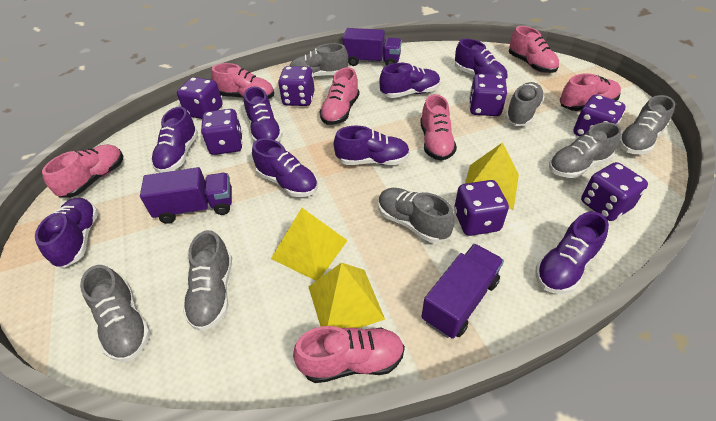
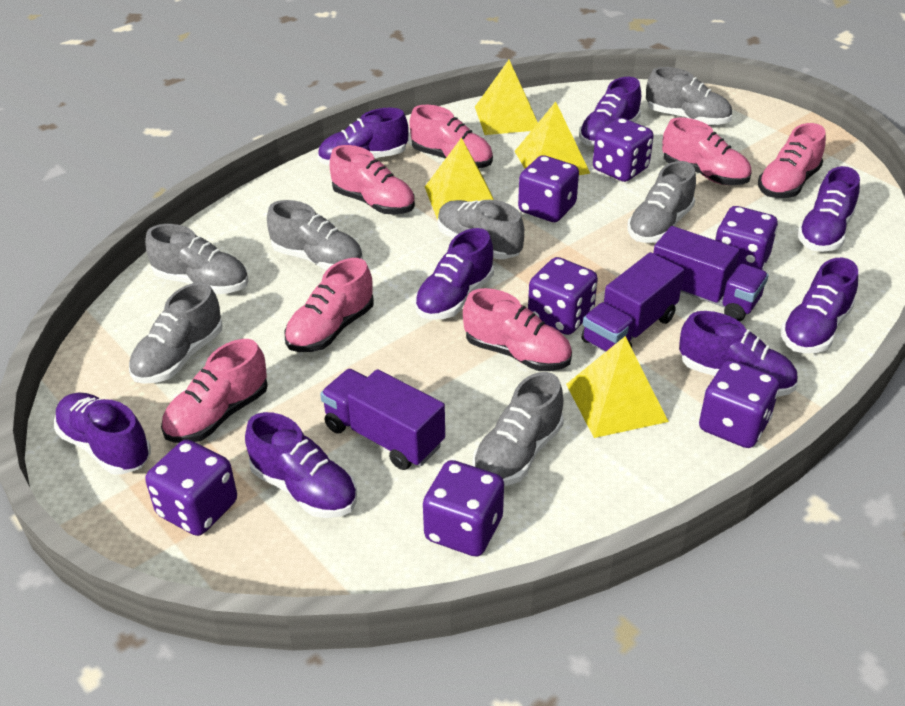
yellow pyramid: 3 -> 4

